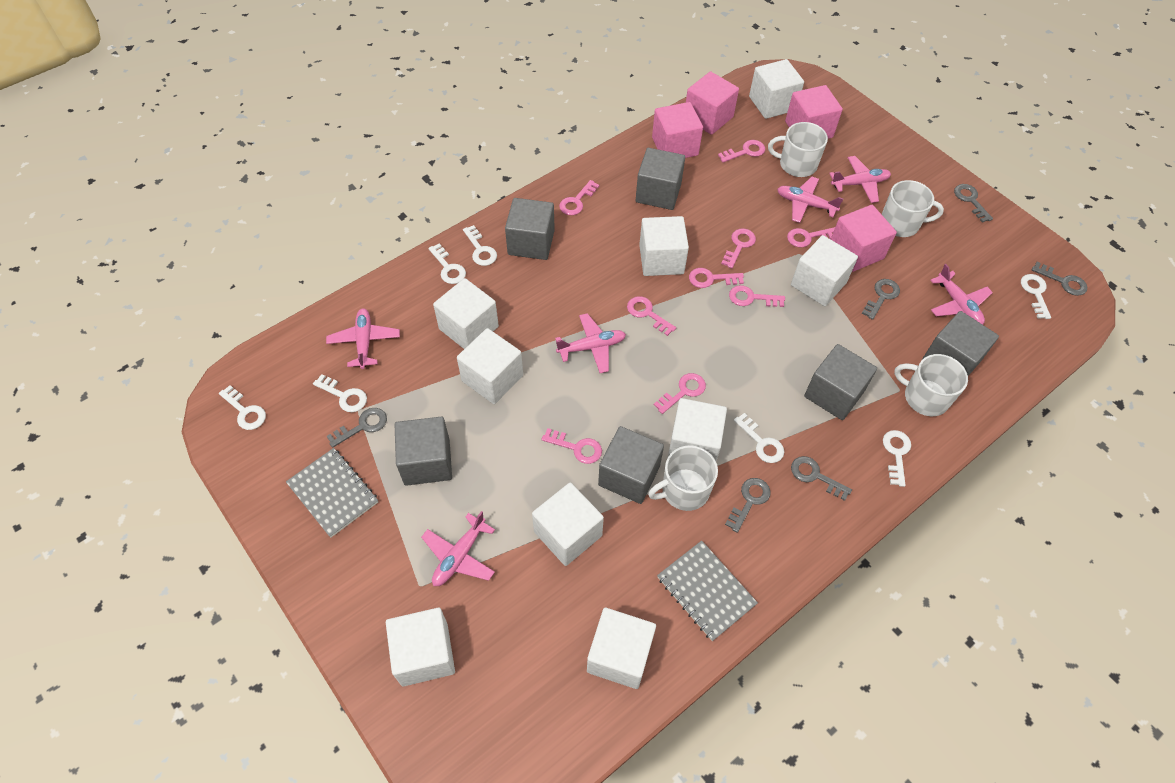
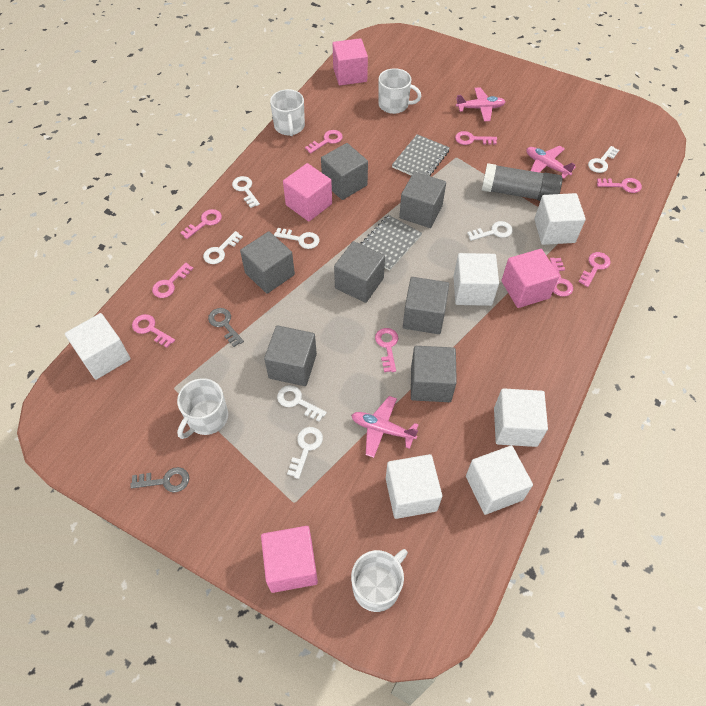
grey cube: 6 -> 7
grey glue stick: 0 -> 1
grey key: 6 -> 2
pink plane: 6 -> 3
white cube: 9 -> 6

